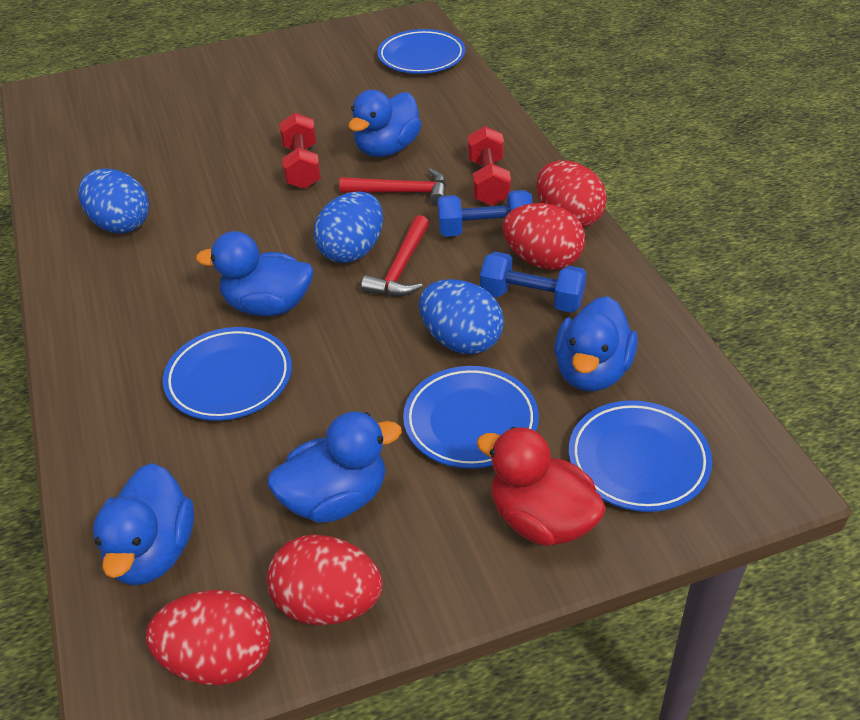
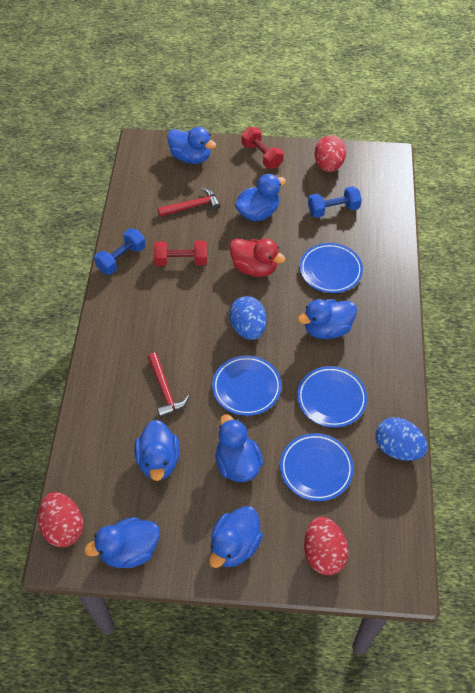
blue duck: 5 -> 7
blue egg: 3 -> 2
red egg: 4 -> 3

